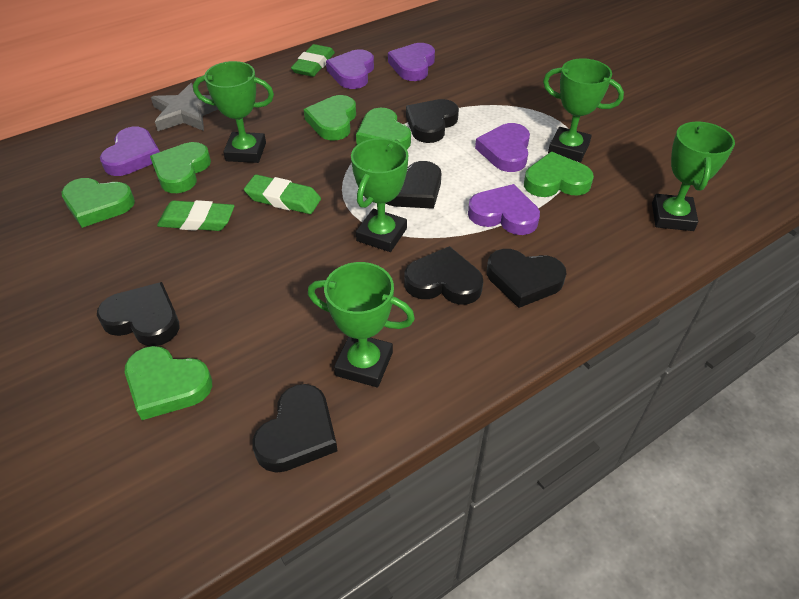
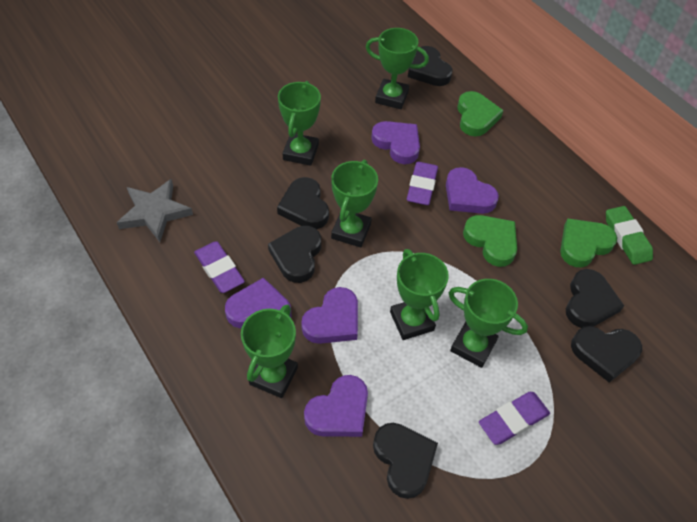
green eraser: 3 -> 1
green heart: 6 -> 3
green trophy: 5 -> 6
purple eraser: 0 -> 3

